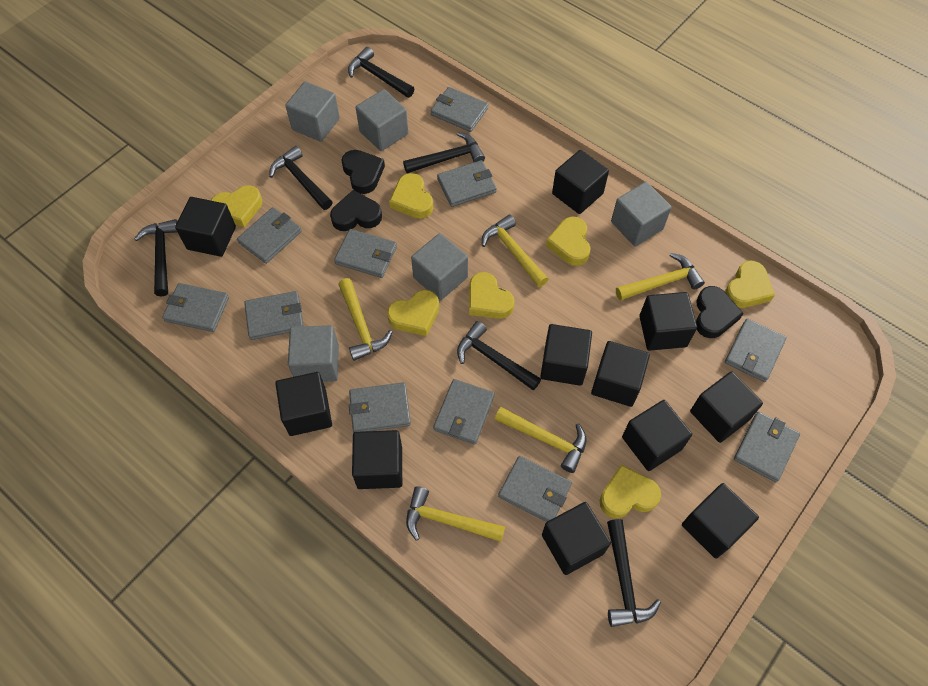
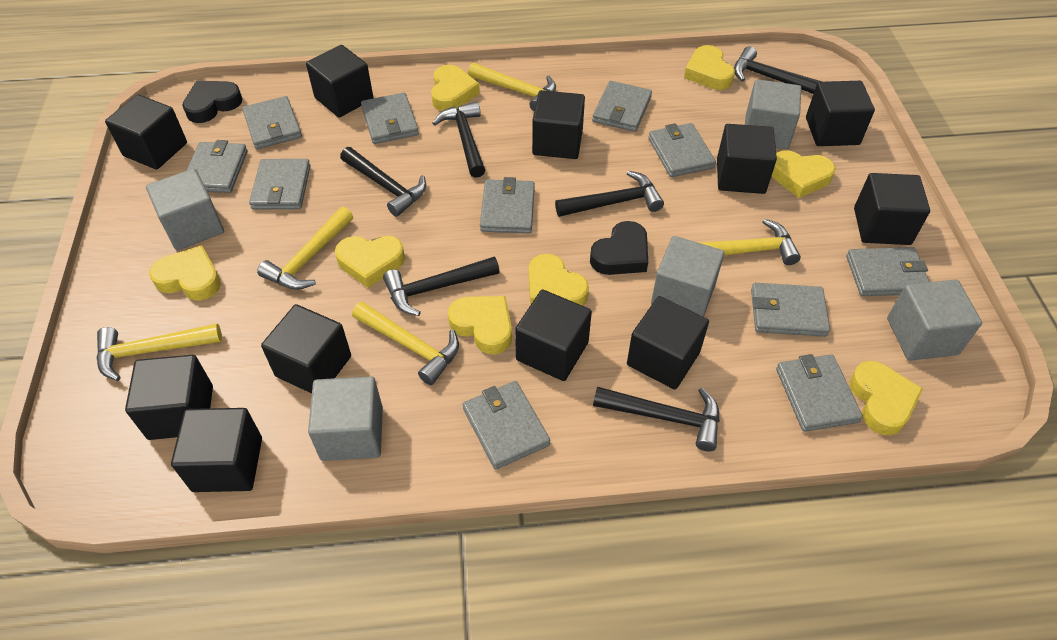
black heart: 3 -> 2
yellow heart: 7 -> 8

